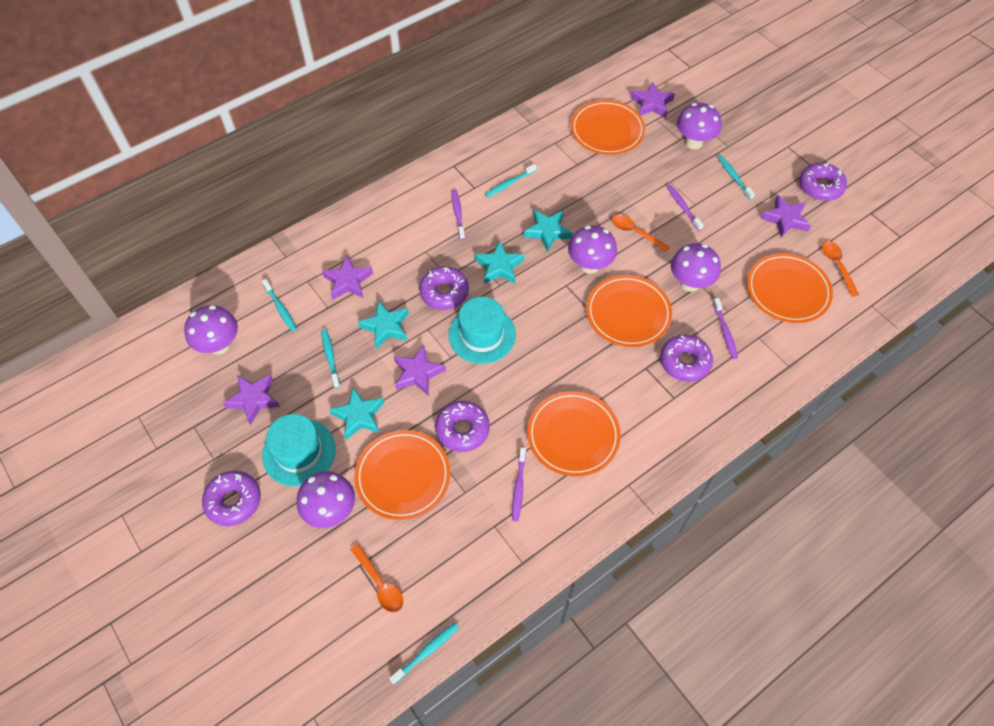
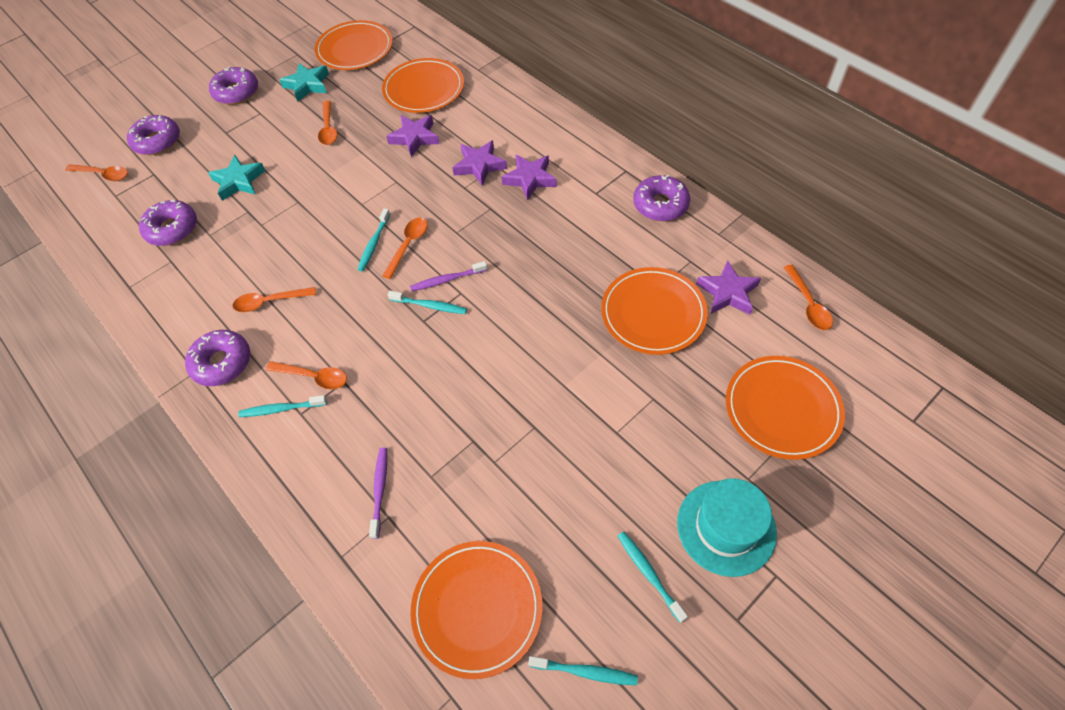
orange spoon: 3 -> 6
purple mushroom: 5 -> 0
purple star: 5 -> 4
purple toothbrush: 4 -> 2
turquoise hat: 2 -> 1
turquoise star: 4 -> 2

